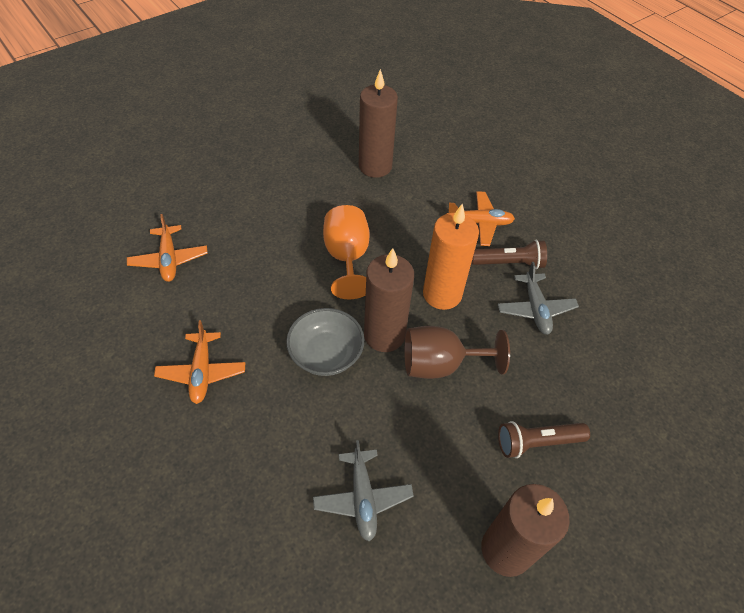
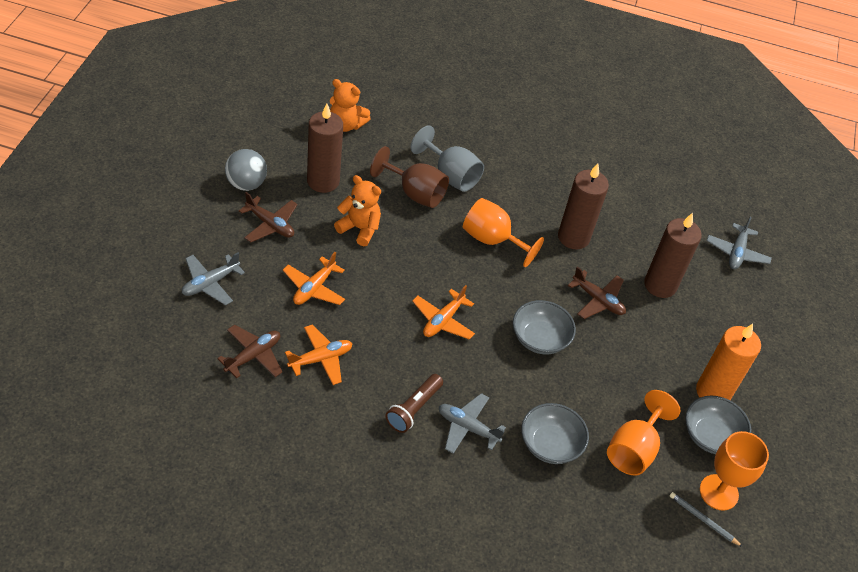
brown flashlight: 2 -> 1
brown plane: 0 -> 3
grey ball: 0 -> 1
grey bowl: 1 -> 3
grey goblet: 0 -> 1
grey pencil: 0 -> 1
grey plane: 2 -> 3
orange goblet: 1 -> 3
orange teddy bear: 0 -> 2

